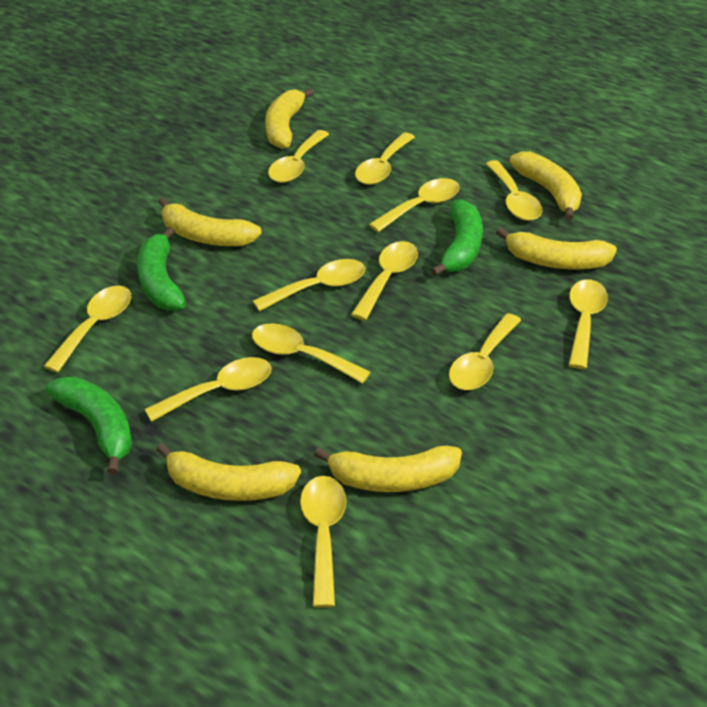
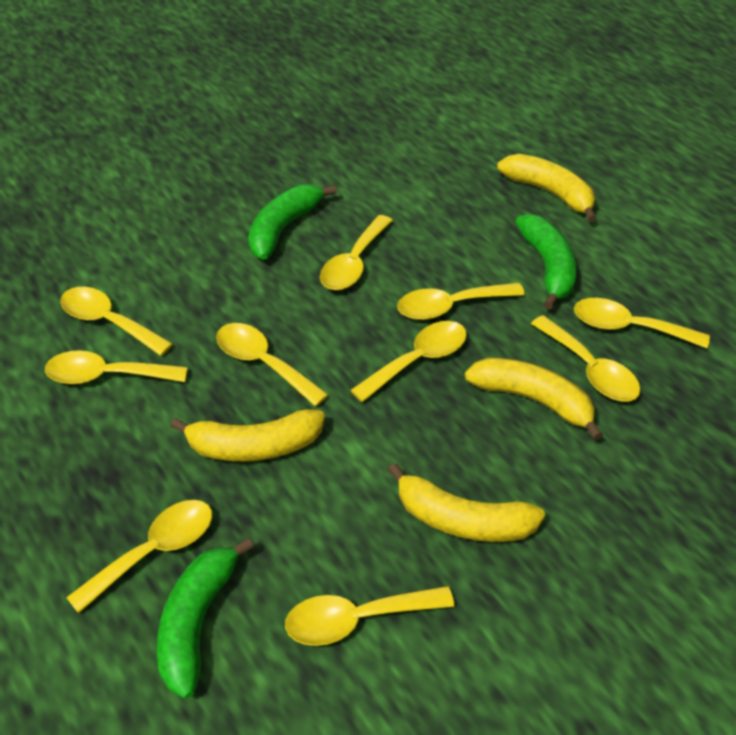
yellow banana: 6 -> 4
yellow spoon: 12 -> 10

